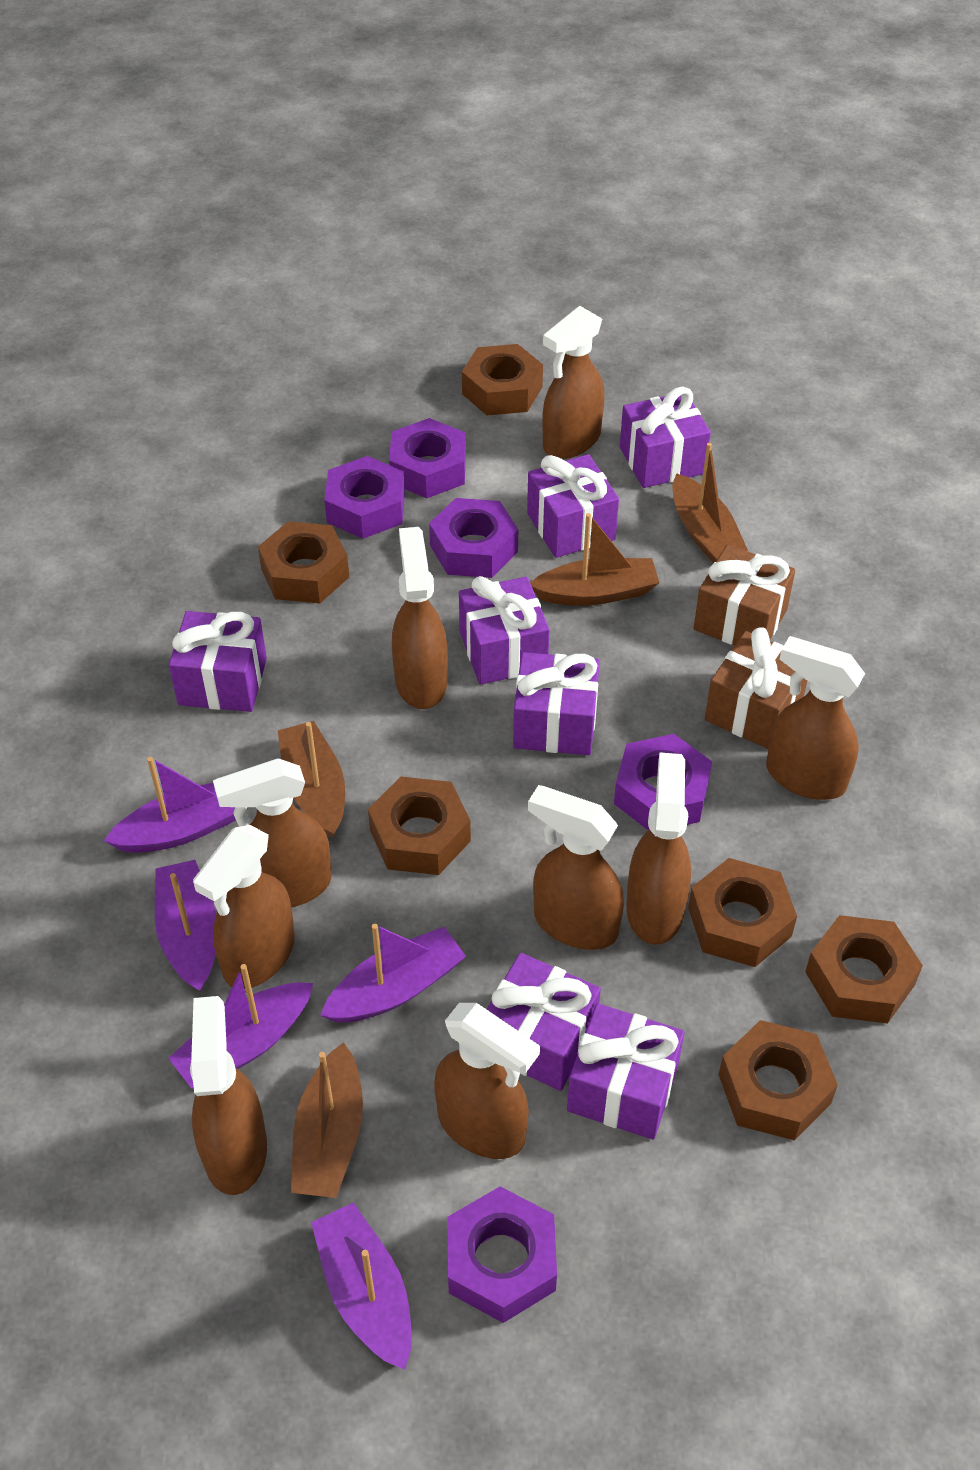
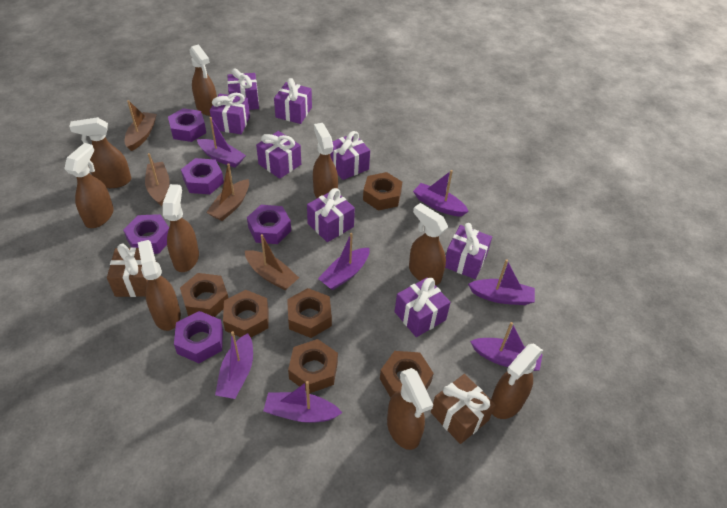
purple boat: 5 -> 7
purple gift: 7 -> 8

